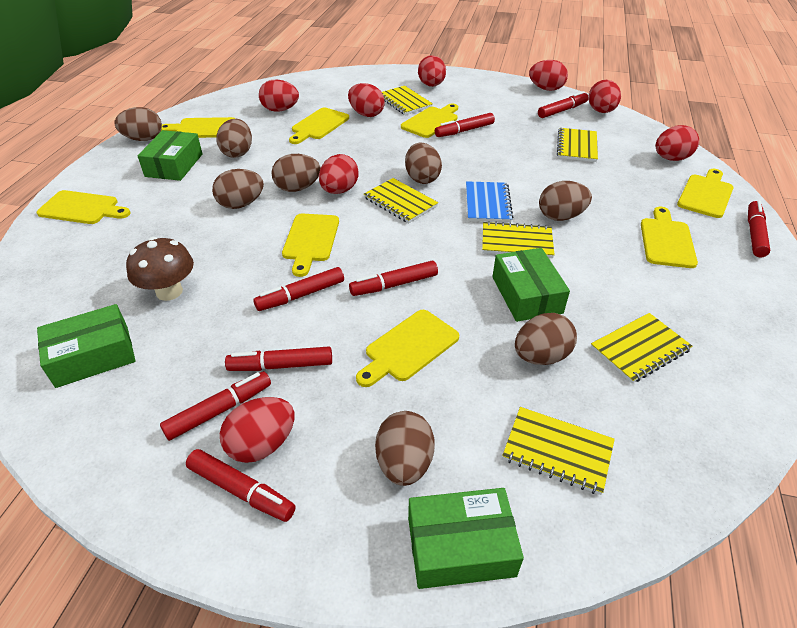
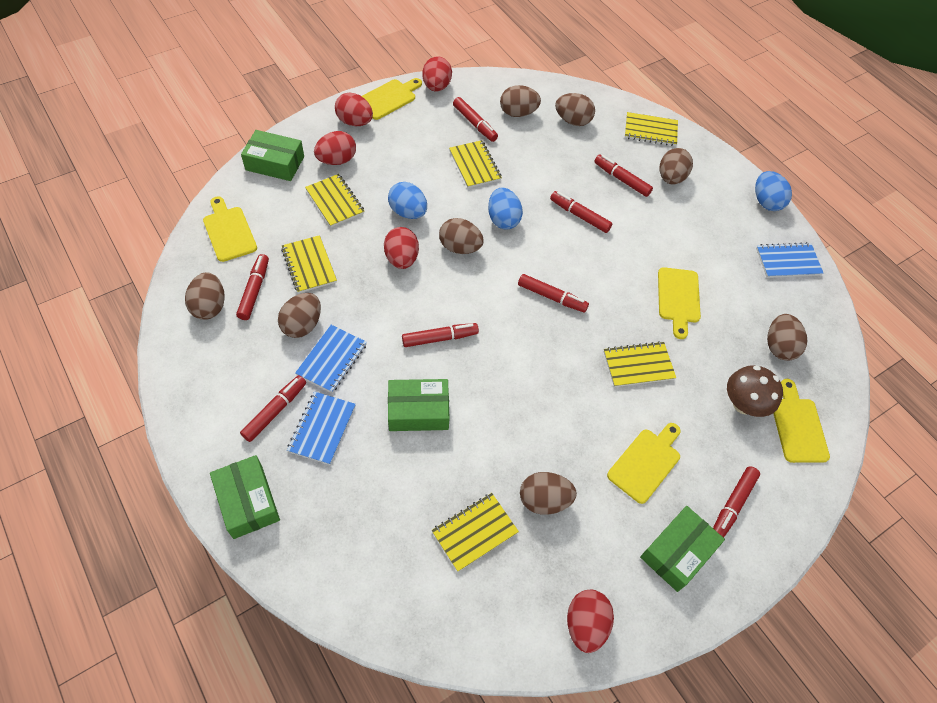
blue egg: 0 -> 3
blue notebook: 1 -> 3
red egg: 8 -> 5
yellow cutting board: 8 -> 5

